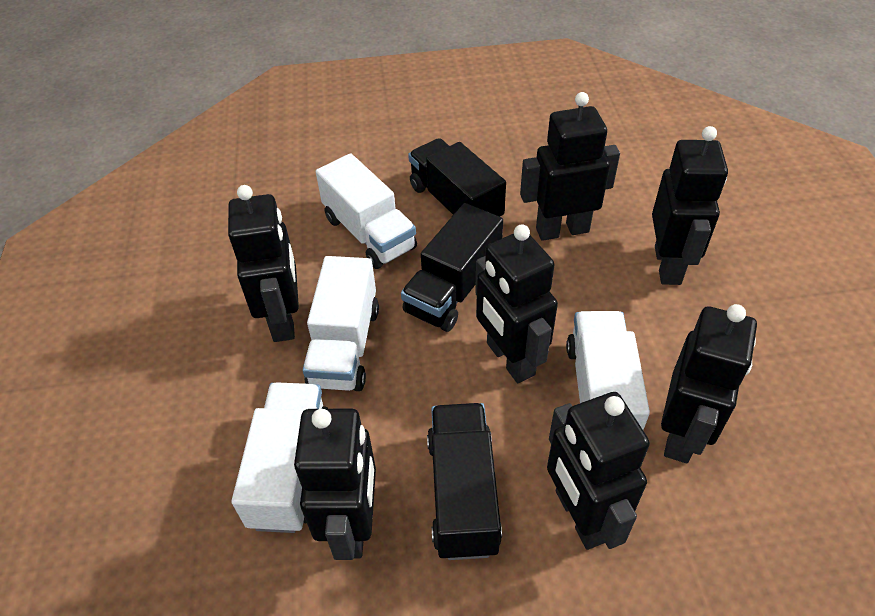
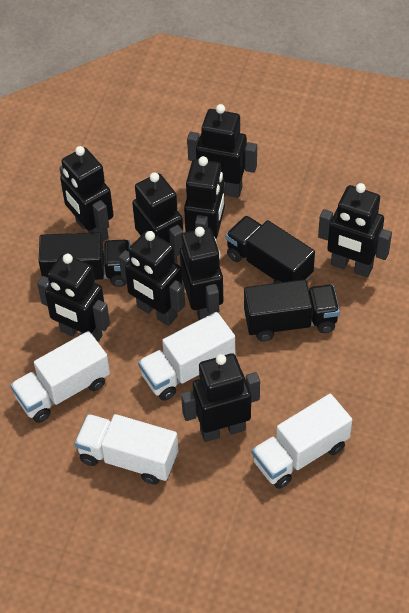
black robot: 7 -> 9

